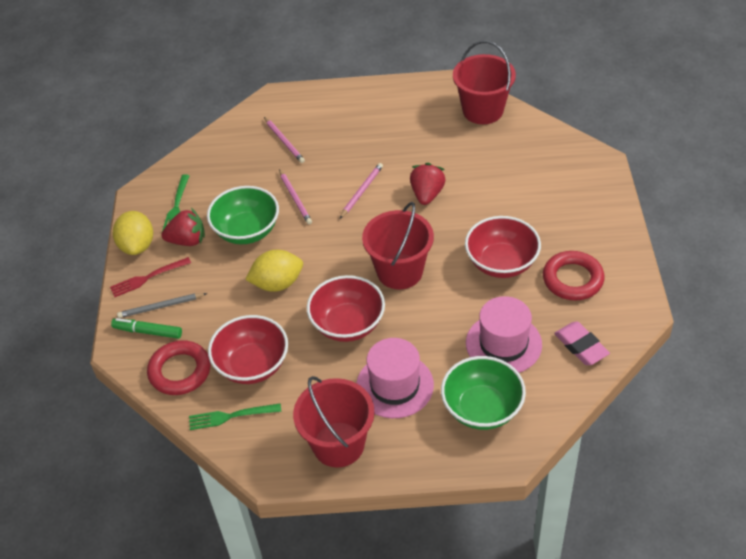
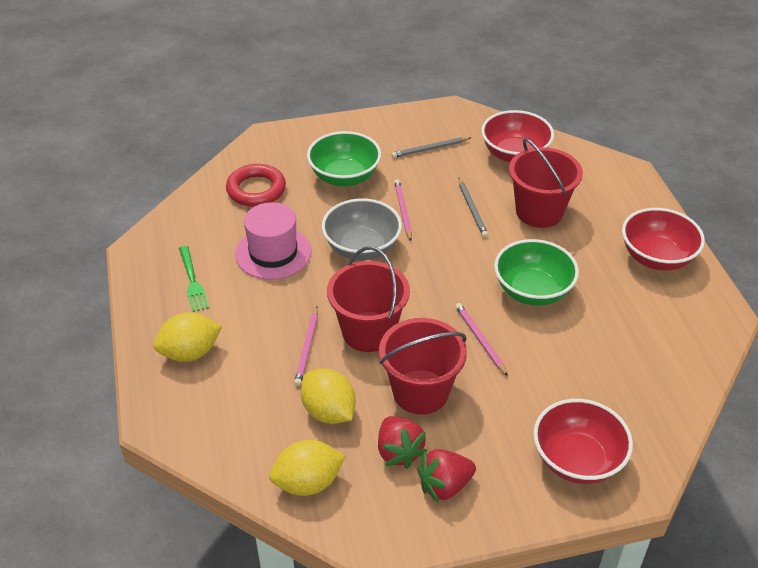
green fork: 2 -> 1
green marker: 1 -> 0
grey bowl: 0 -> 1
grey pencil: 1 -> 2
pink eraser: 1 -> 0
pink hat: 2 -> 1
red fork: 1 -> 0
red ring: 2 -> 1
yellow lemon: 2 -> 3

